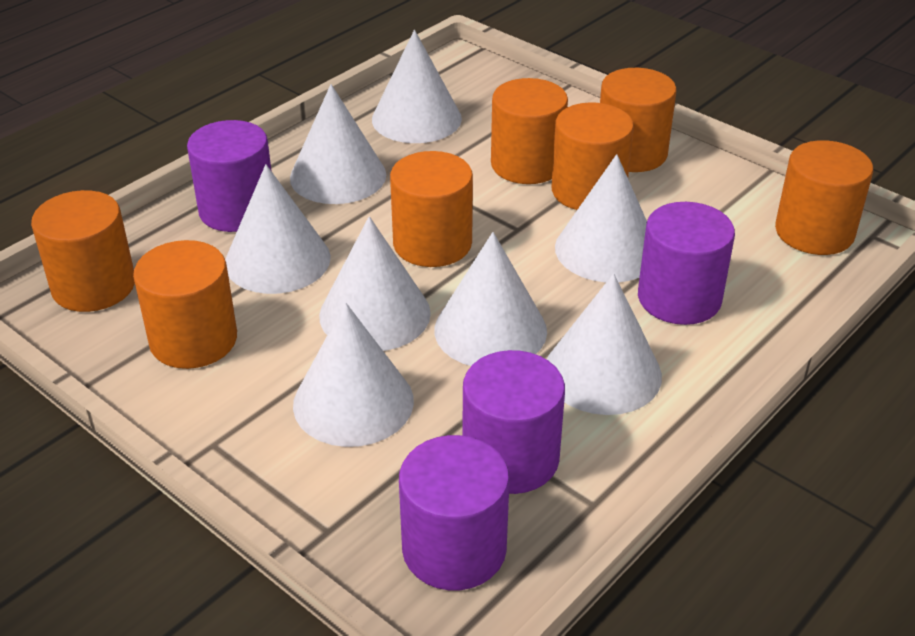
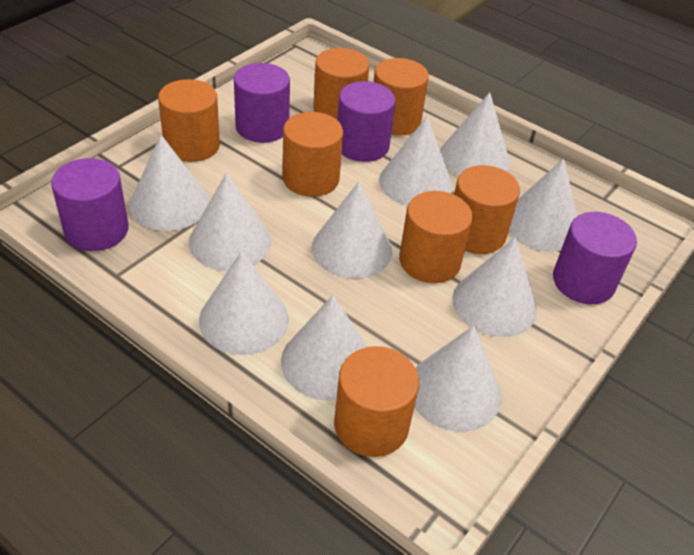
white cone: 8 -> 10

